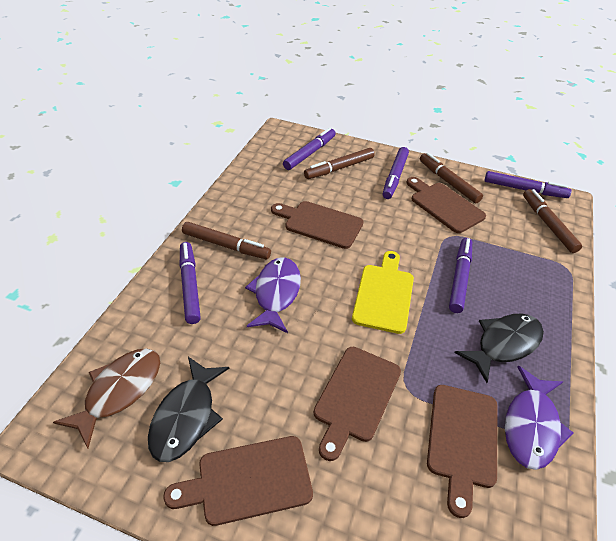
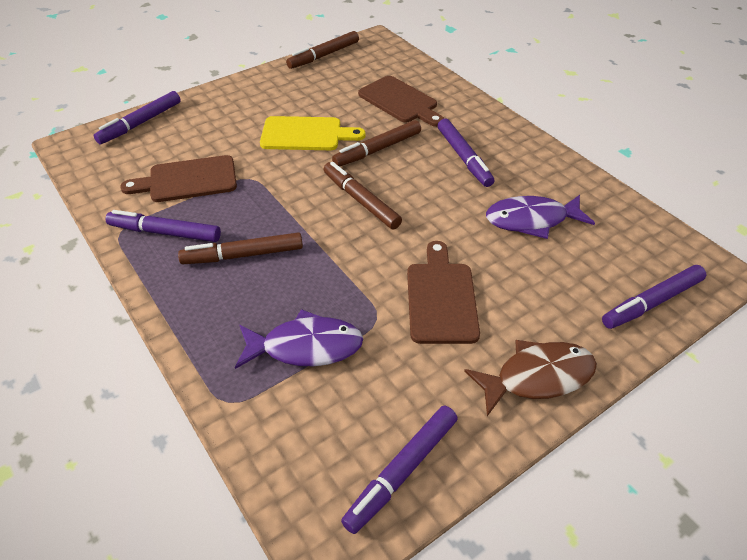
black fish: 2 -> 0
brown cutting board: 5 -> 3

